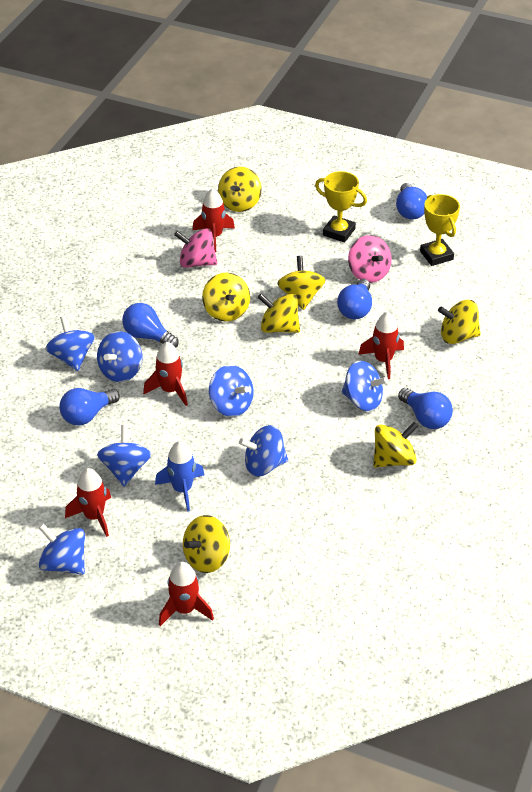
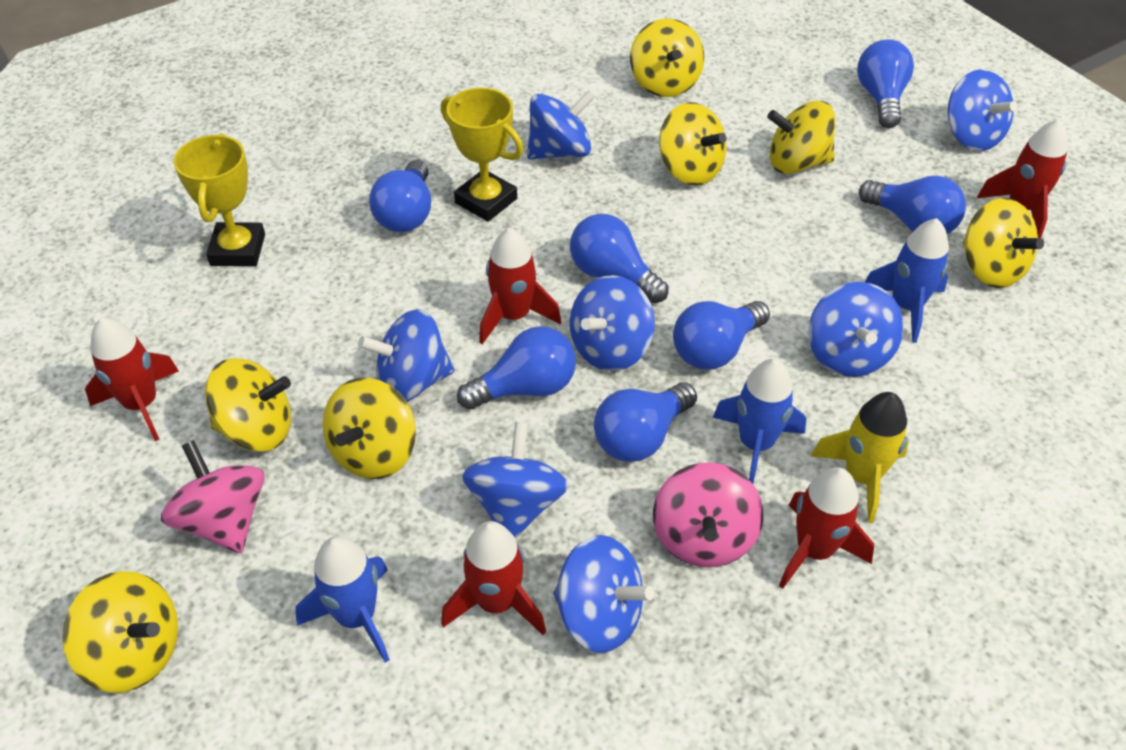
blue light bulb: 5 -> 7
blue rocket: 1 -> 3
yellow rocket: 0 -> 1

